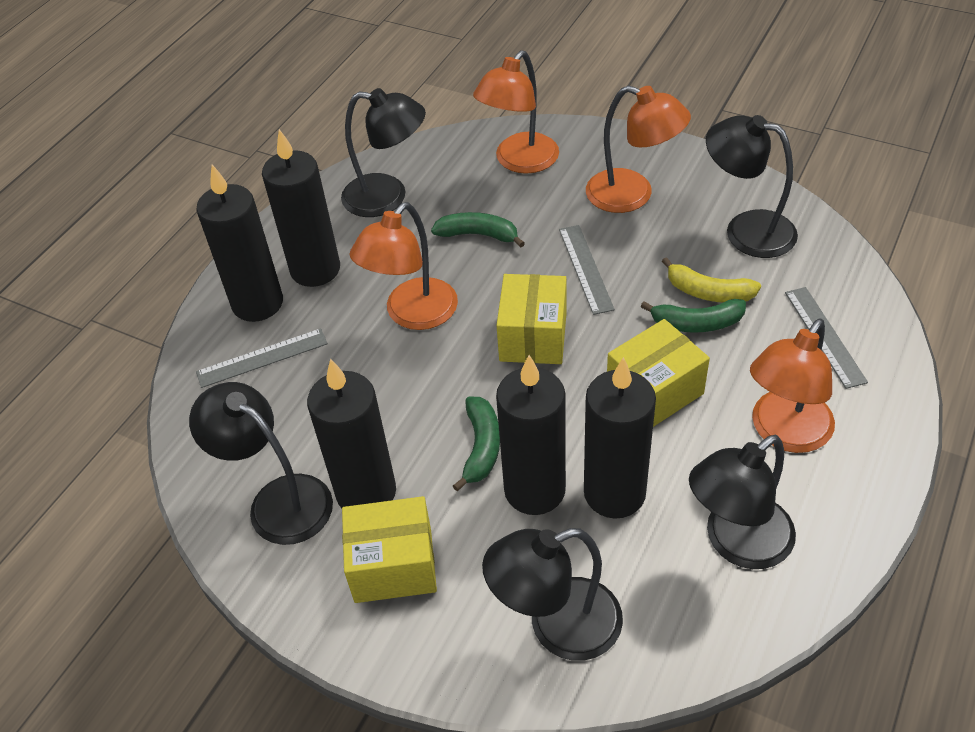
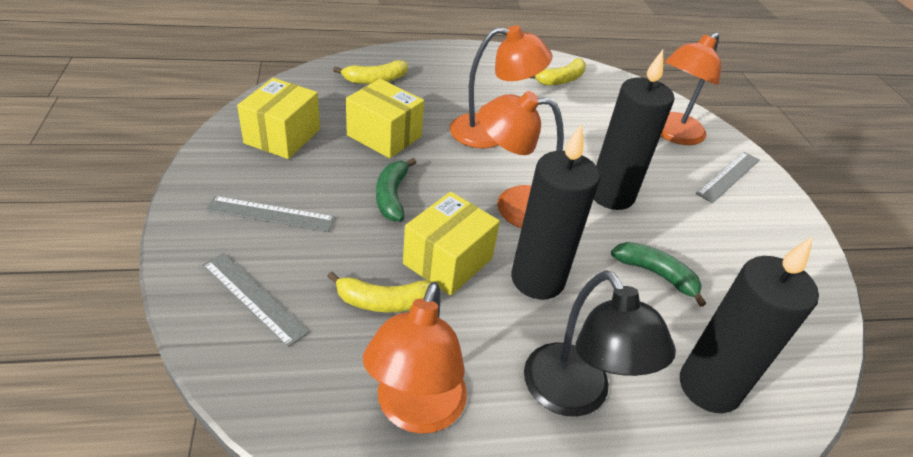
black candle: 5 -> 3
black lamp: 5 -> 1
green banana: 3 -> 2
yellow banana: 1 -> 3

